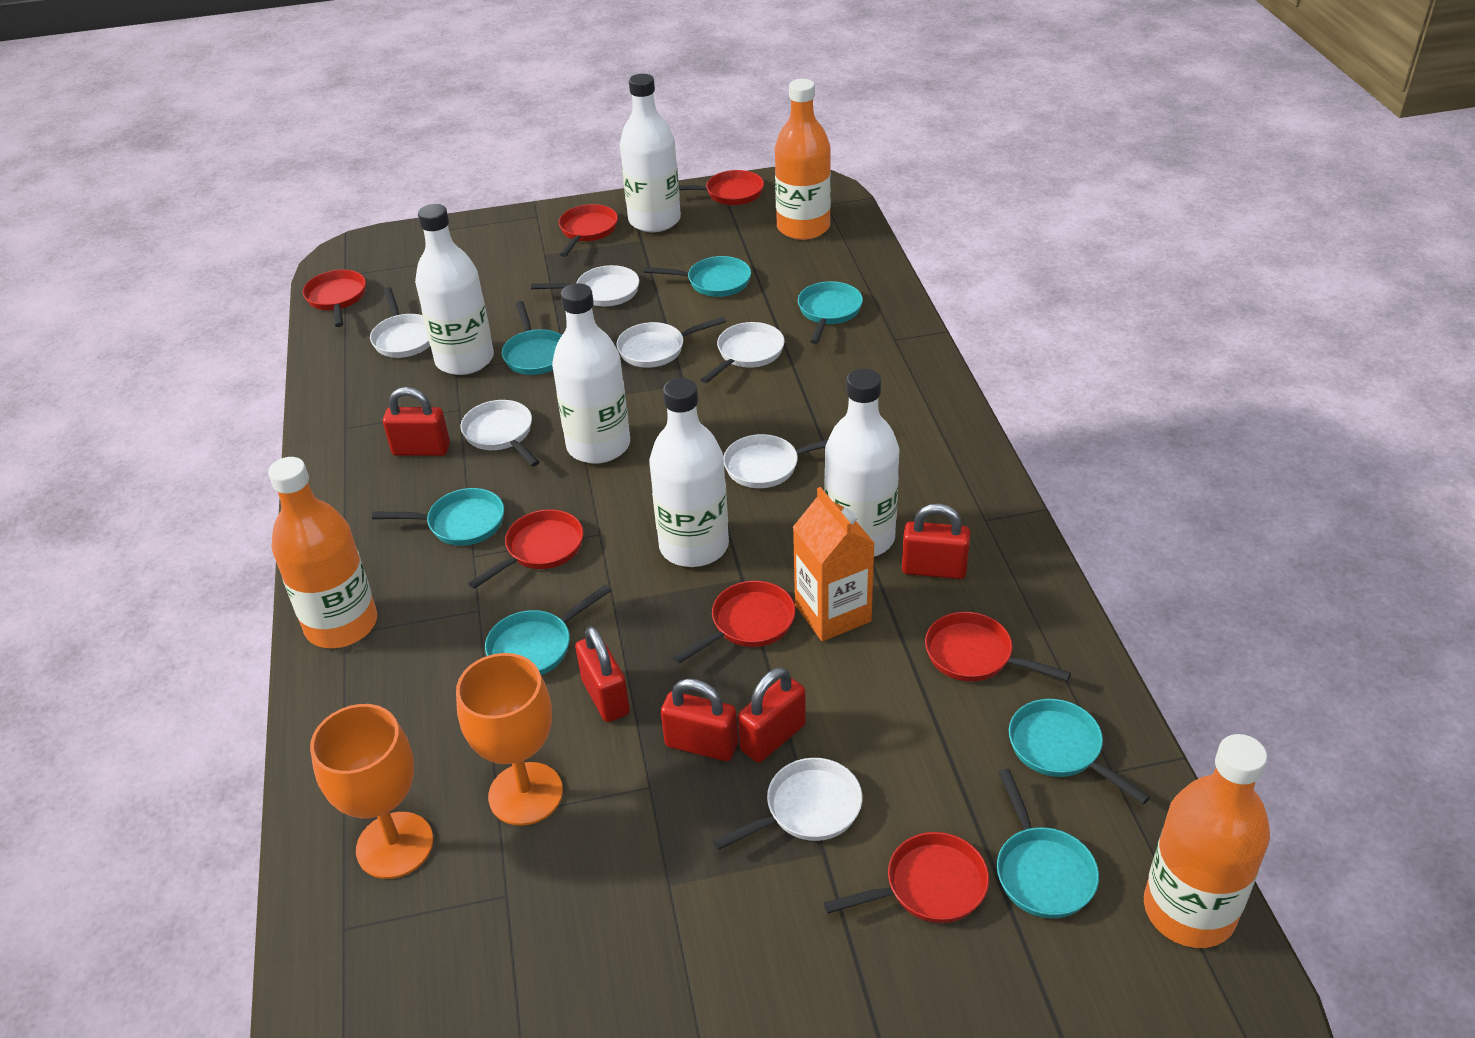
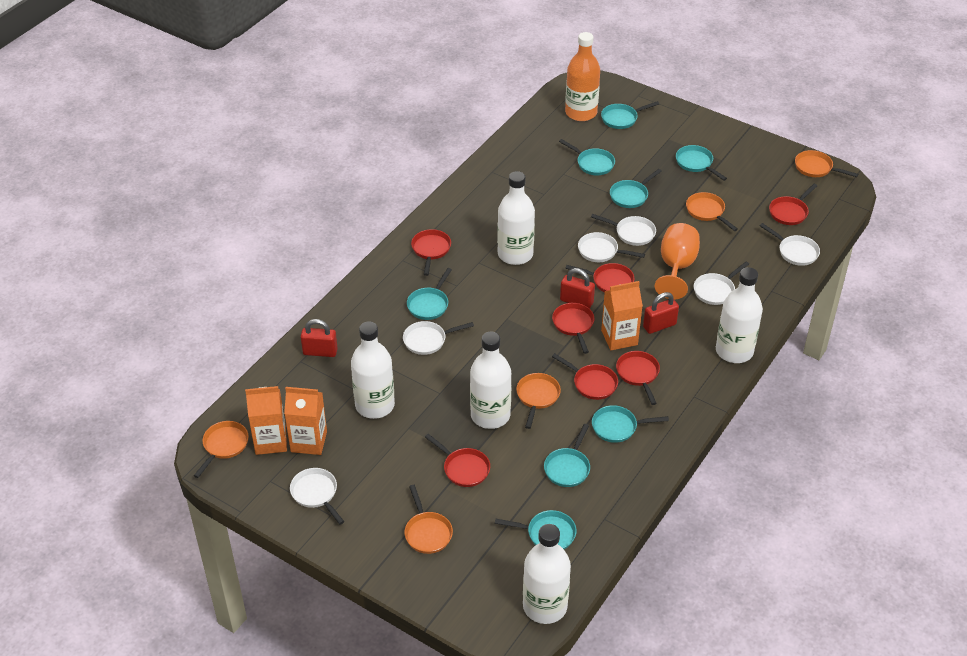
orange bottle: 3 -> 1
orange carton: 1 -> 3
orange goblet: 2 -> 1
orange pan: 0 -> 5
red padlock: 5 -> 3
turquoise pan: 7 -> 8
white pan: 7 -> 6

